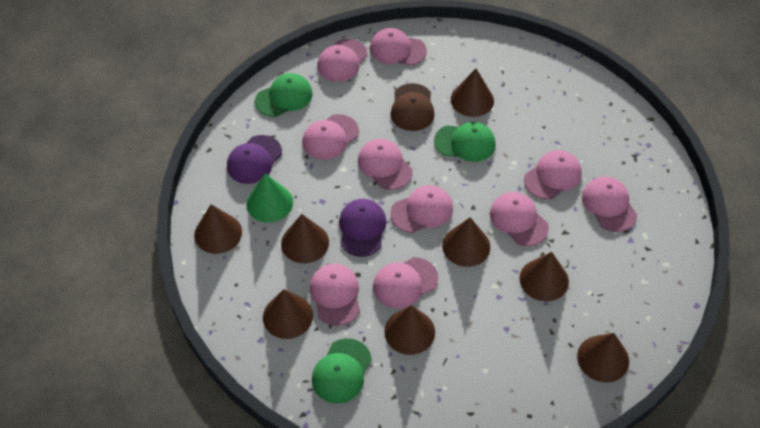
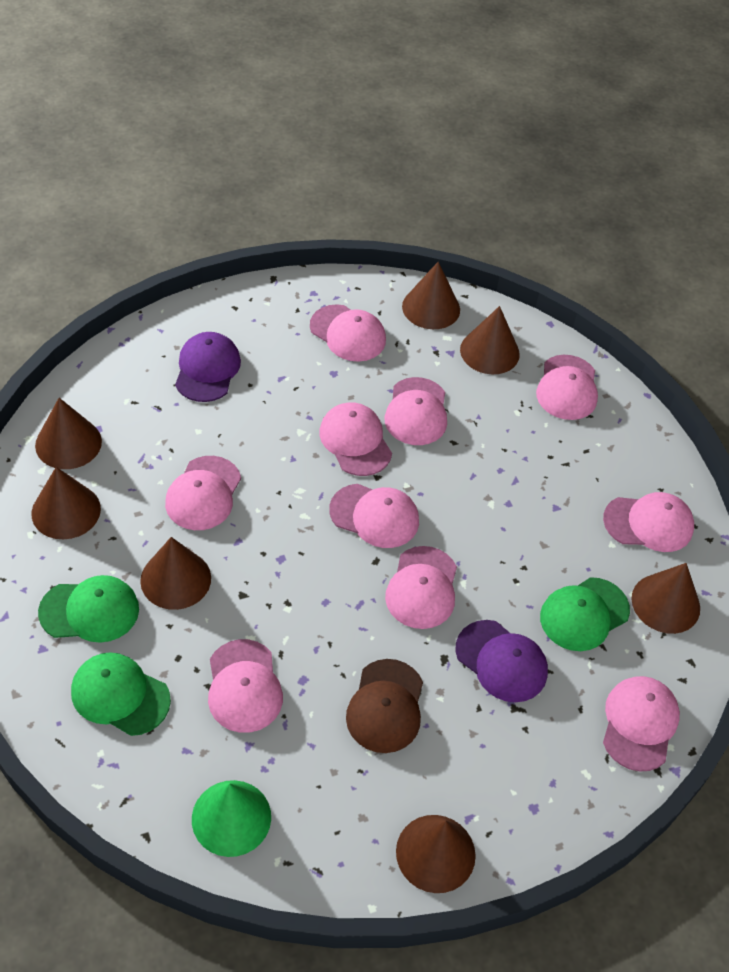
brown cone: 8 -> 7

